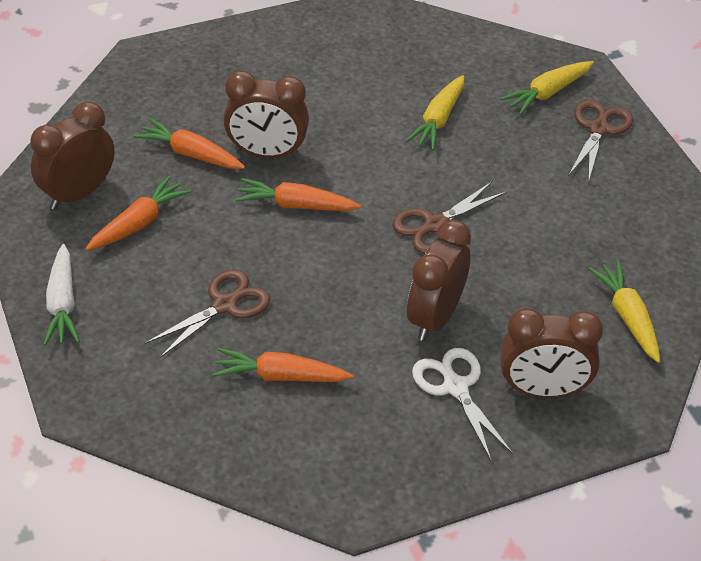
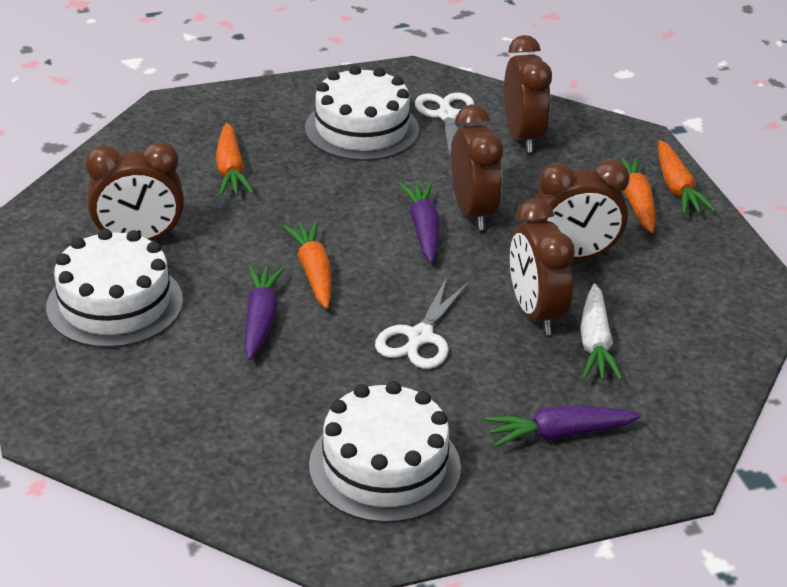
brown clock: 4 -> 5
brown scissors: 3 -> 0
purple carrot: 0 -> 3
white cake: 0 -> 3
white scissors: 1 -> 2
yellow carrot: 3 -> 0

